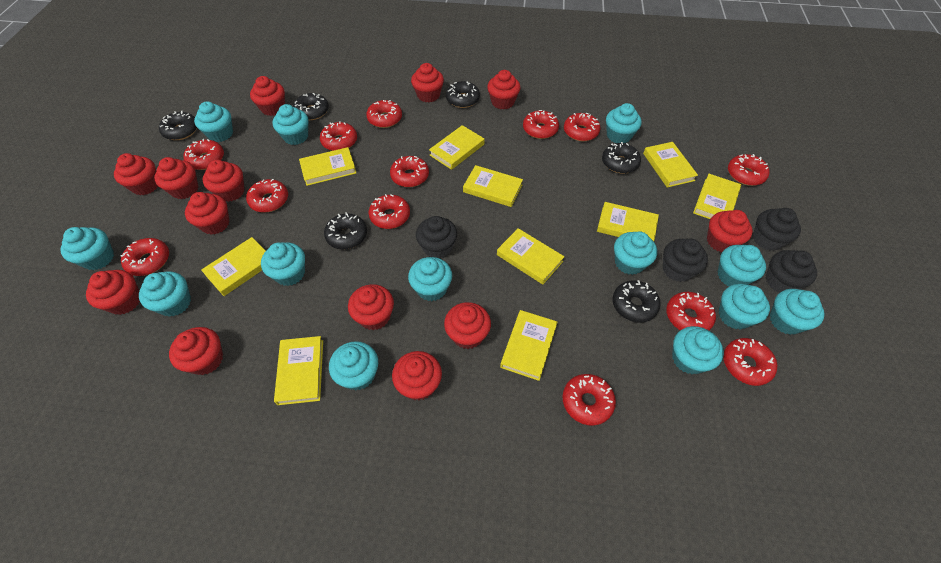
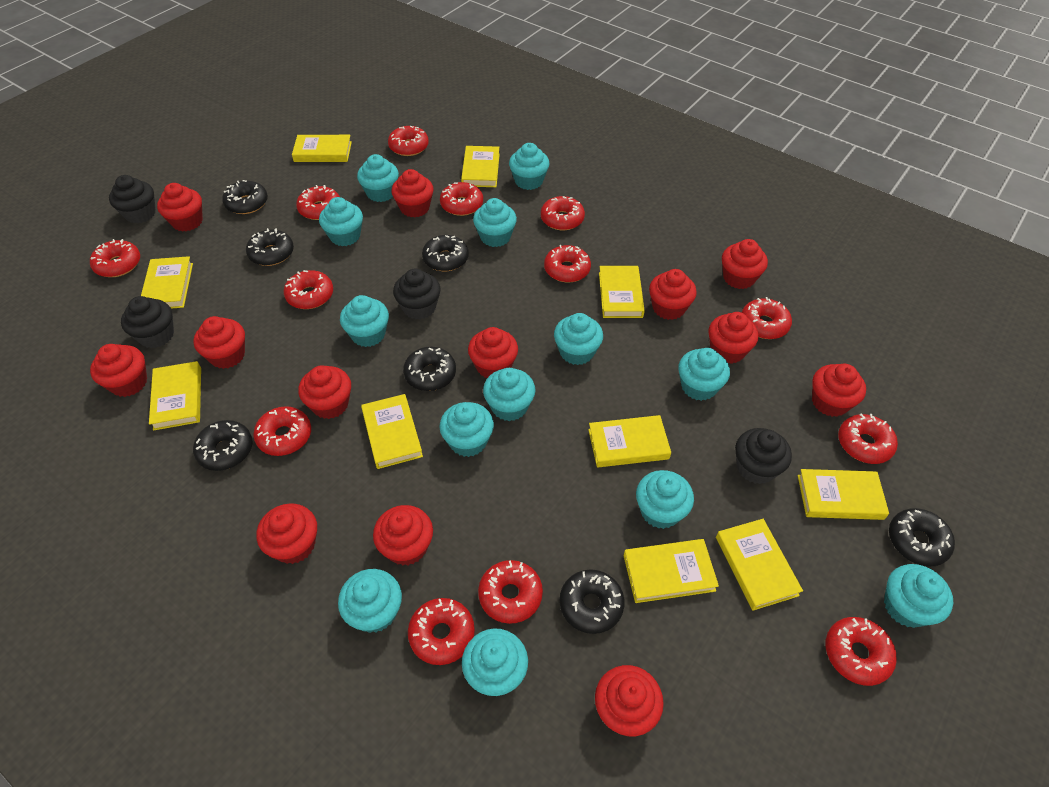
black donut: 6 -> 7

